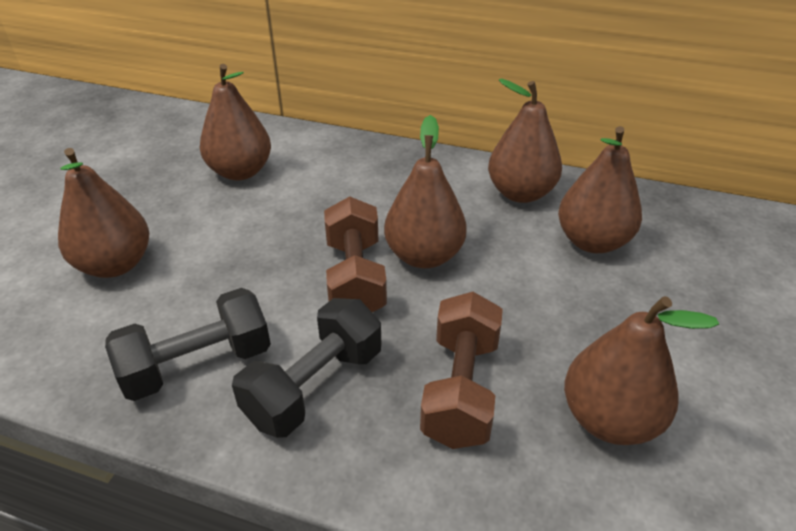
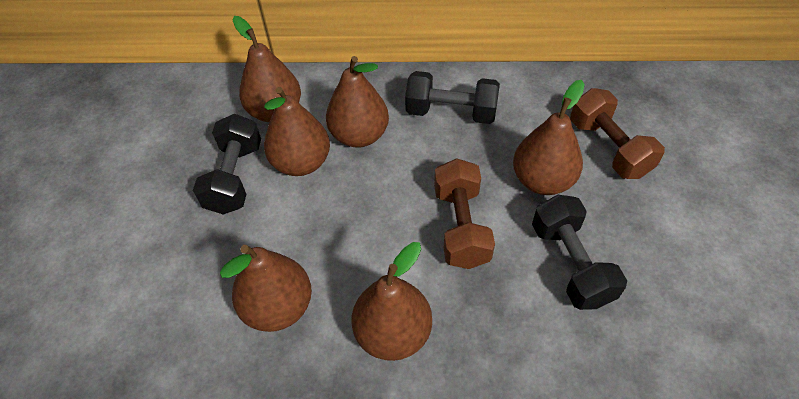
black dumbbell: 2 -> 3

